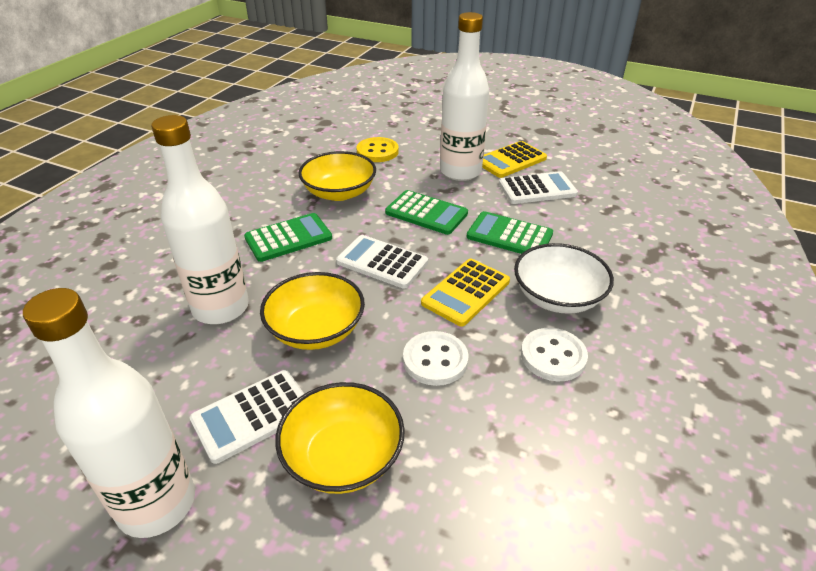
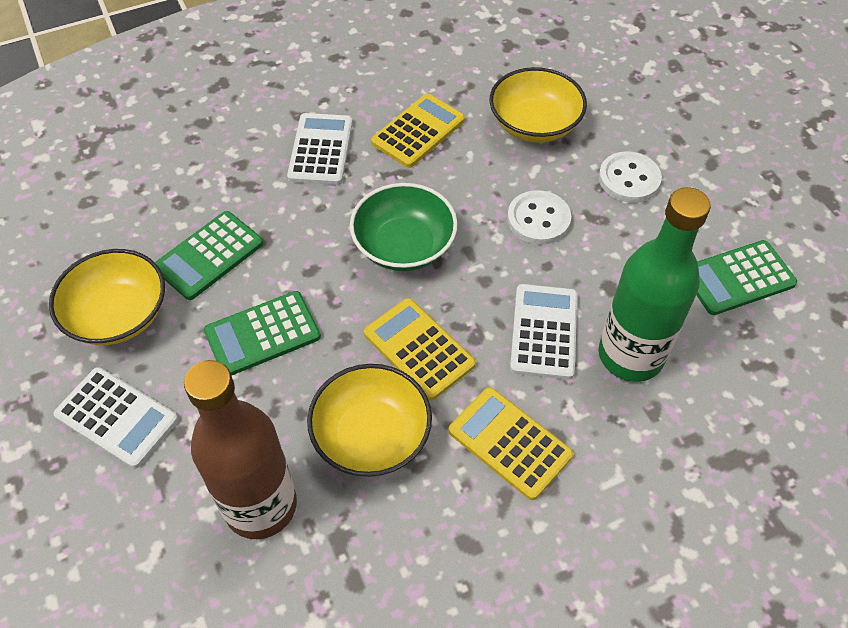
brown bottle: 0 -> 1
green bottle: 0 -> 1
green bowl: 0 -> 1
white bottle: 3 -> 0
white bowl: 1 -> 0
yellow button: 1 -> 0
yellow calculator: 2 -> 3

